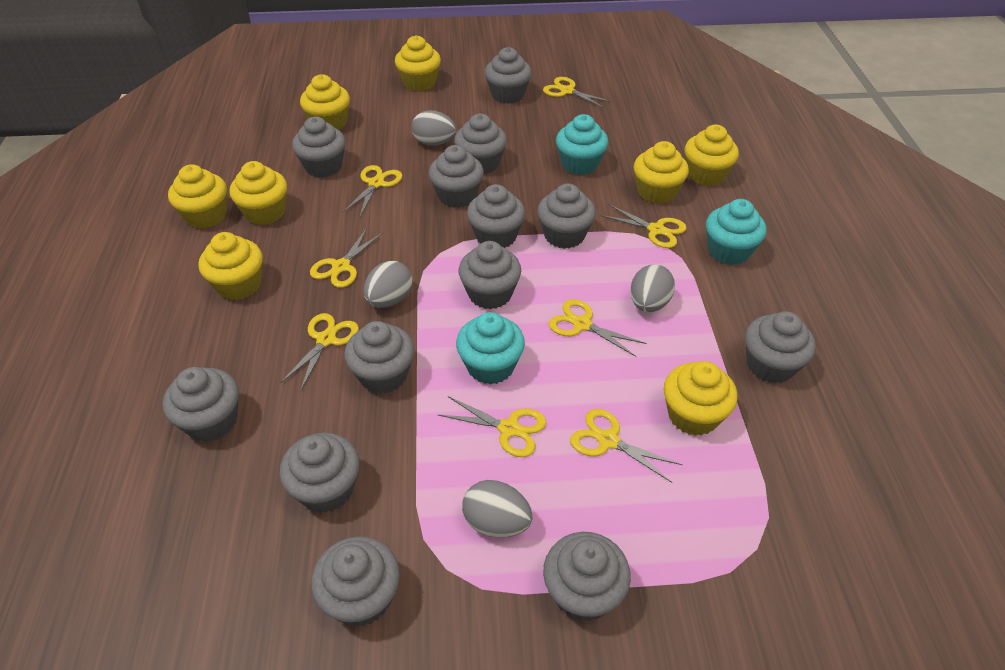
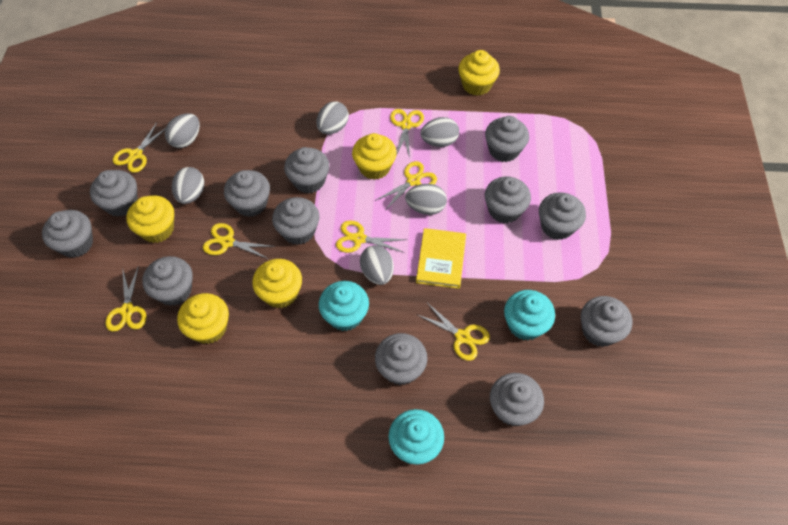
grey cupcake: 13 -> 12
grey egg: 4 -> 6
yellow book: 0 -> 1
yellow cupcake: 8 -> 5
yellow scissors: 8 -> 7

